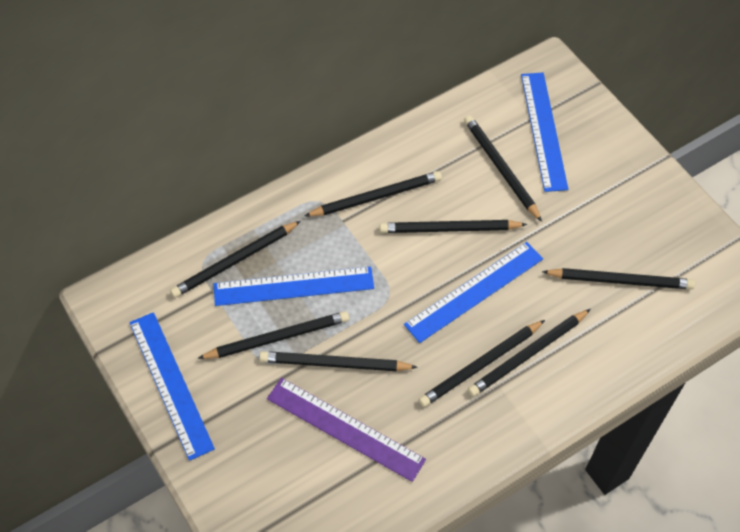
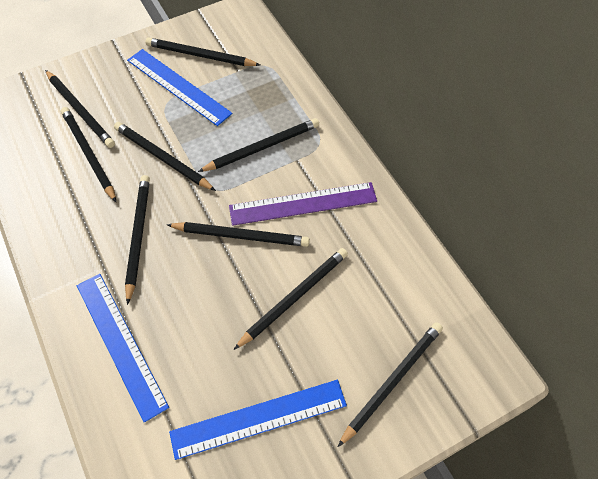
blue ruler: 4 -> 3

